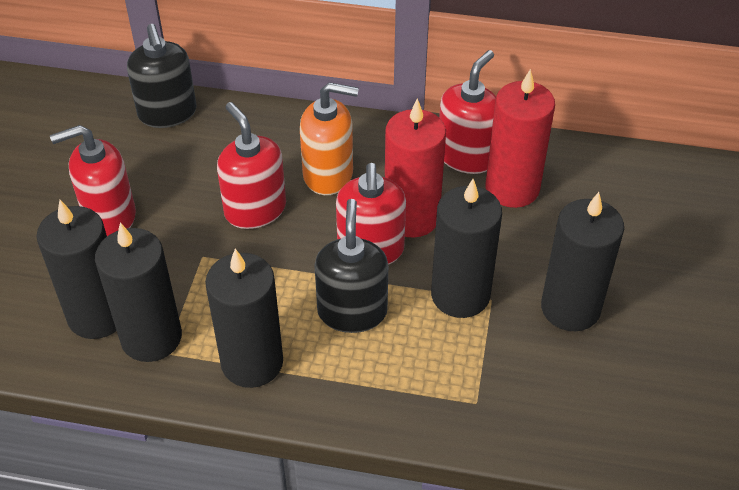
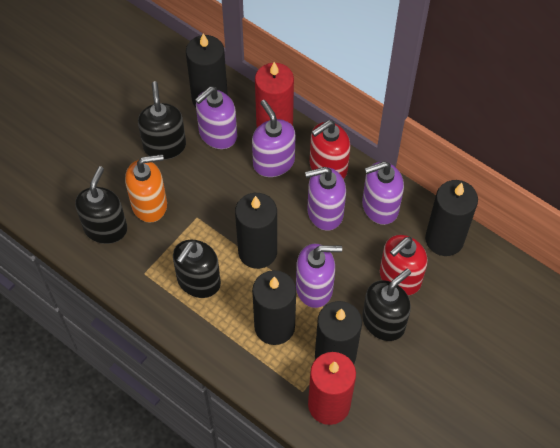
black soap dispenser: 2 -> 4
purple soap dispenser: 0 -> 5
red soap dispenser: 4 -> 2

